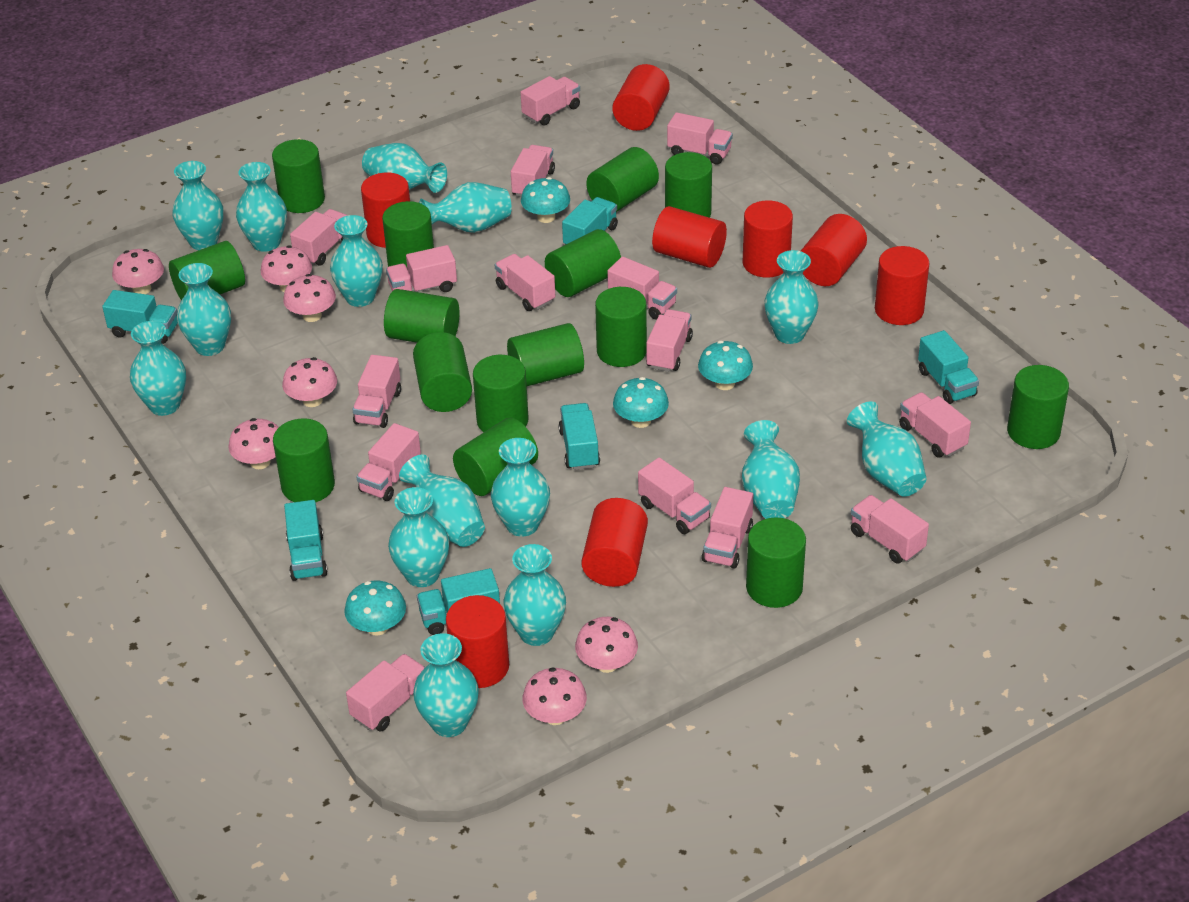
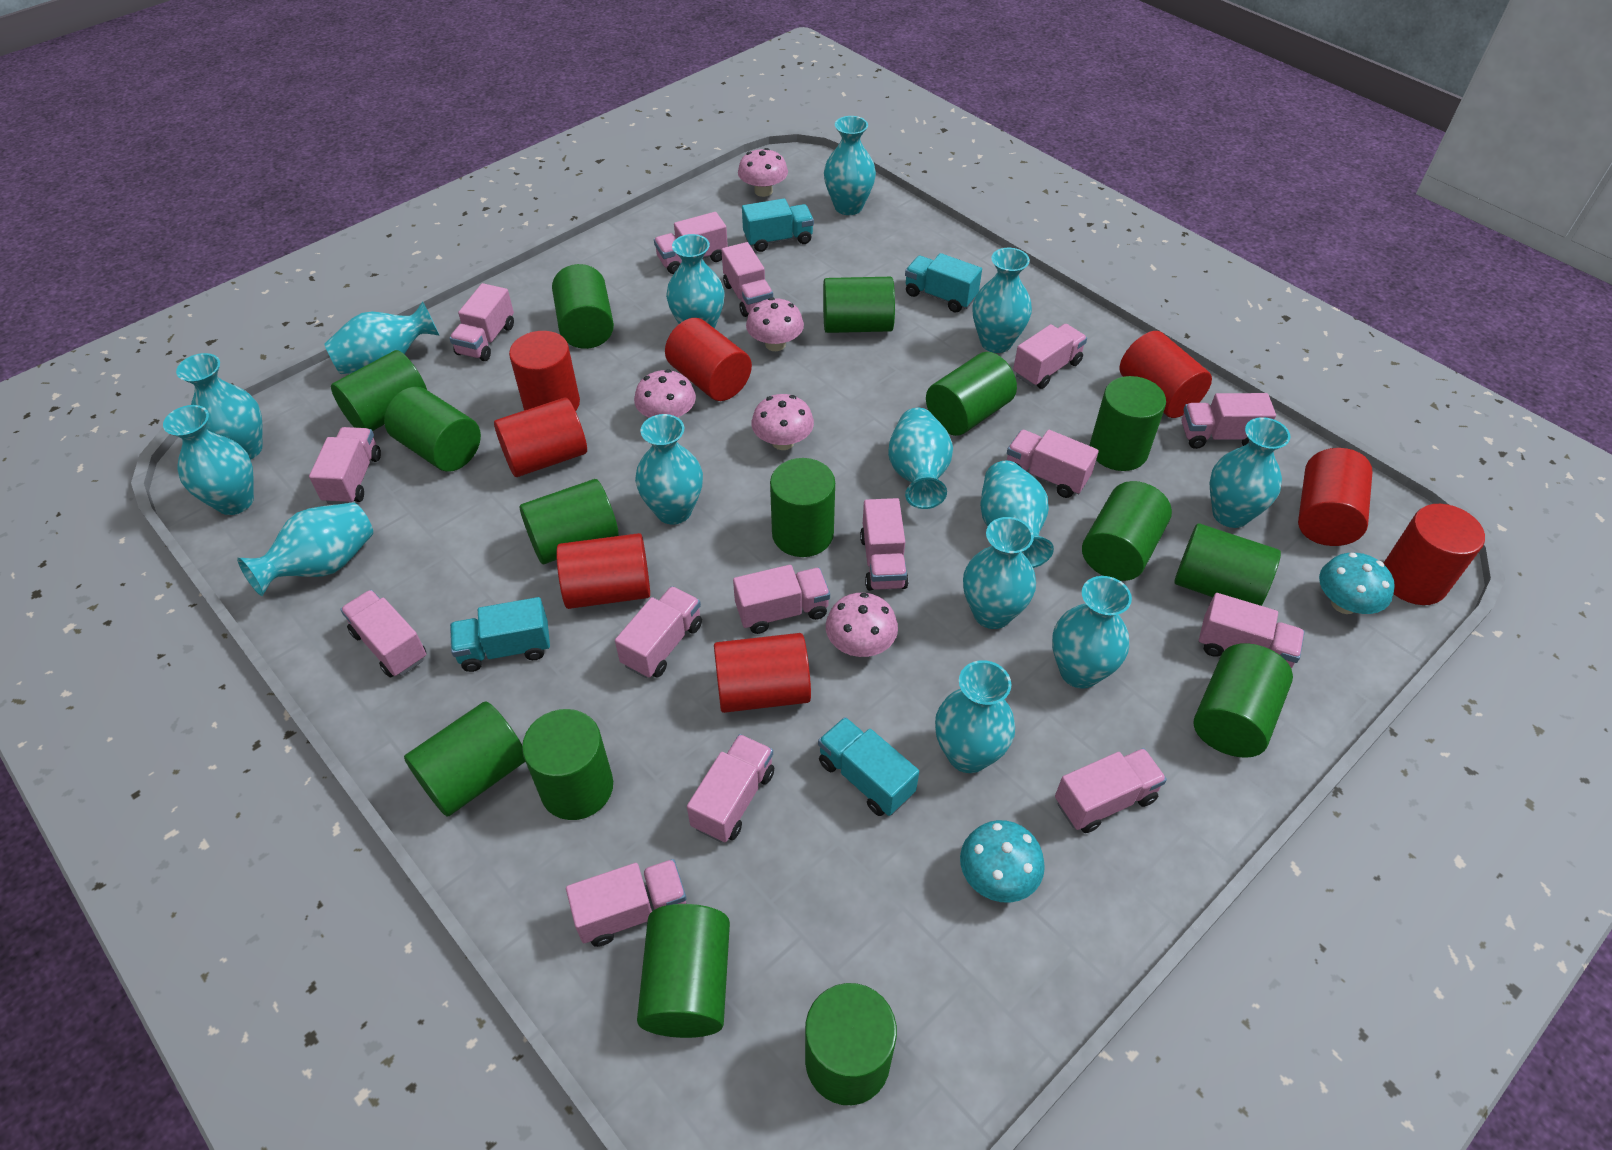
pink mushroom: 7 -> 5
turquoise mushroom: 4 -> 2
turquoise truck: 6 -> 4
turquoise vase: 15 -> 14

